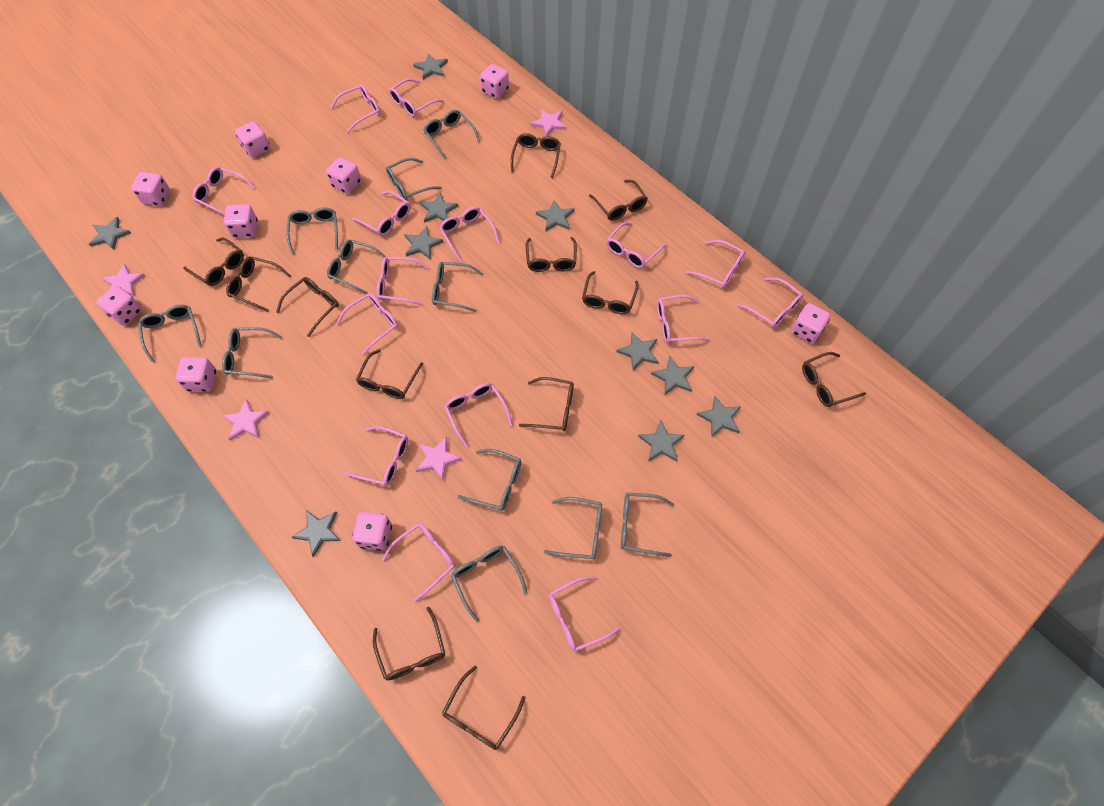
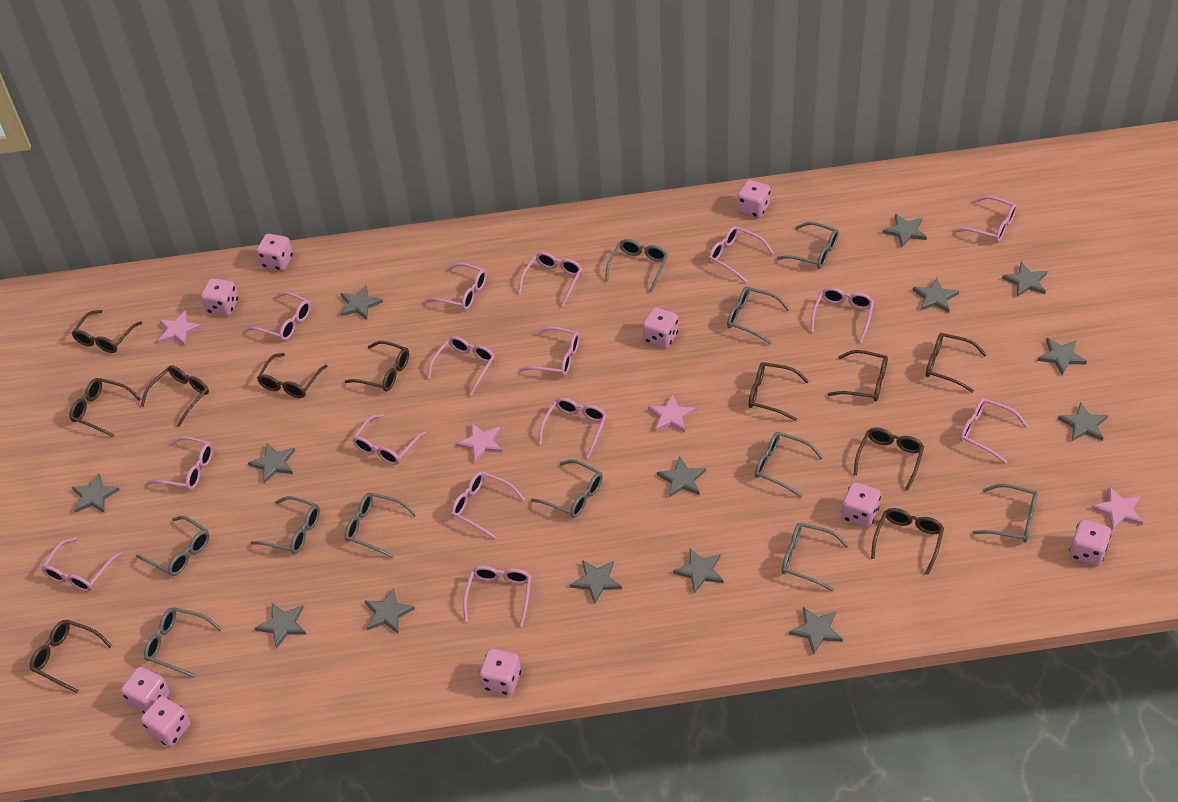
brown glasses: 12 -> 11
grey star: 10 -> 14

